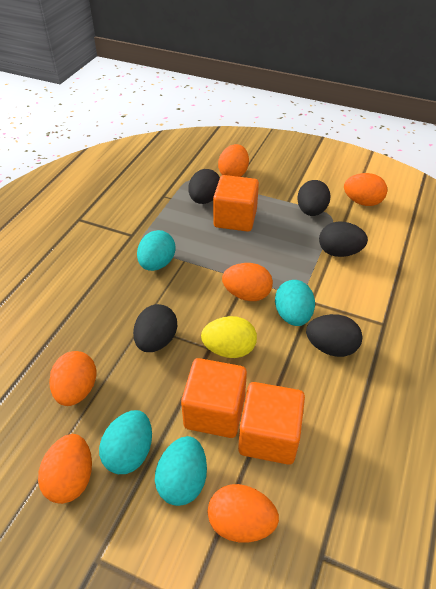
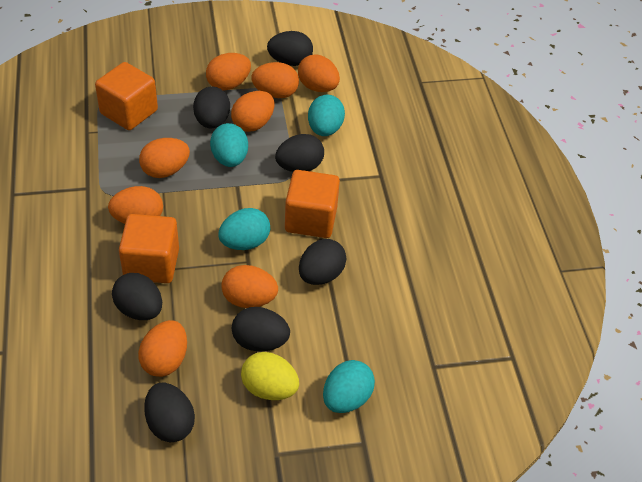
black egg: 5 -> 7
orange egg: 6 -> 8

